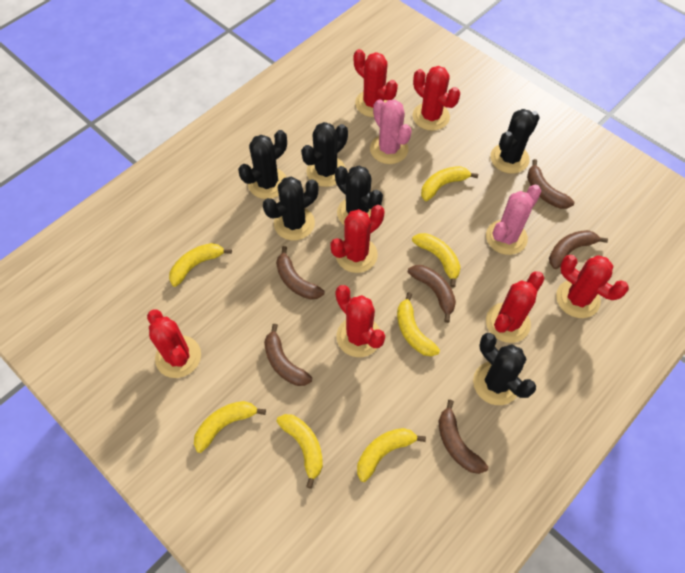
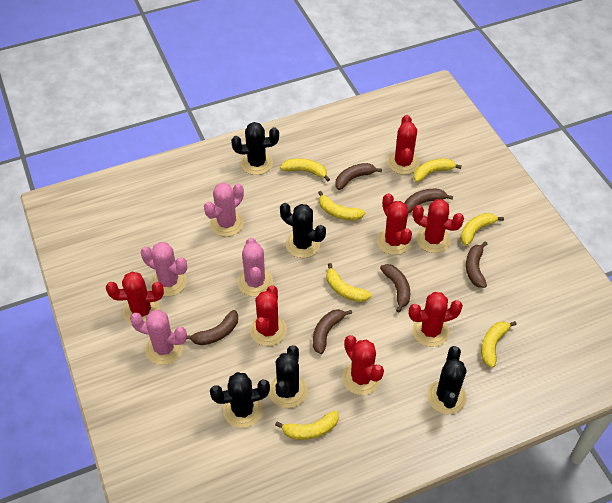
black cactus: 6 -> 5
pink cactus: 2 -> 4

